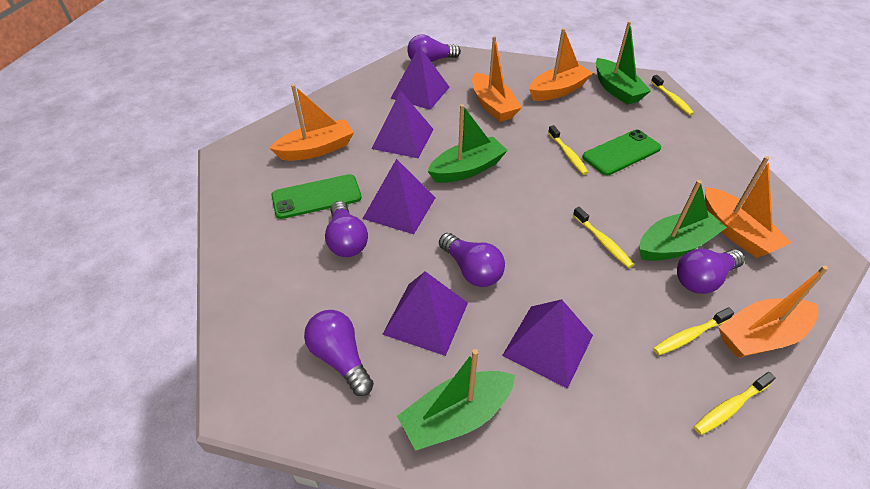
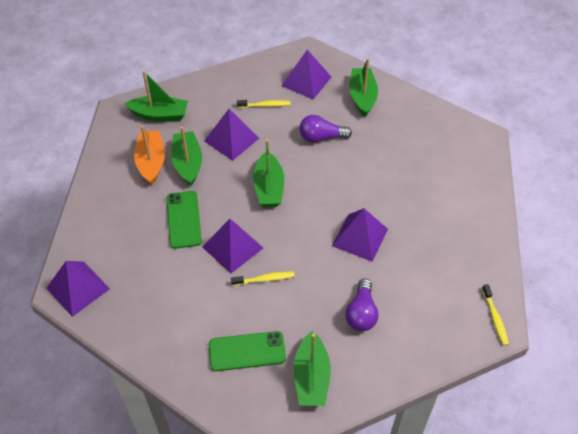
green boat: 4 -> 5
orange boat: 5 -> 1
purple light bulb: 5 -> 2
yellow toothbrush: 5 -> 3

